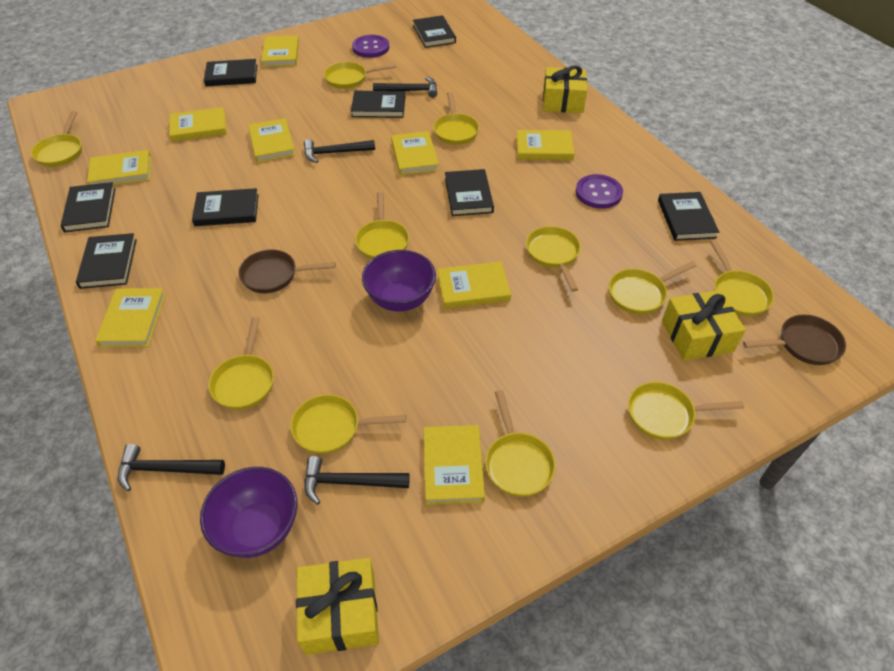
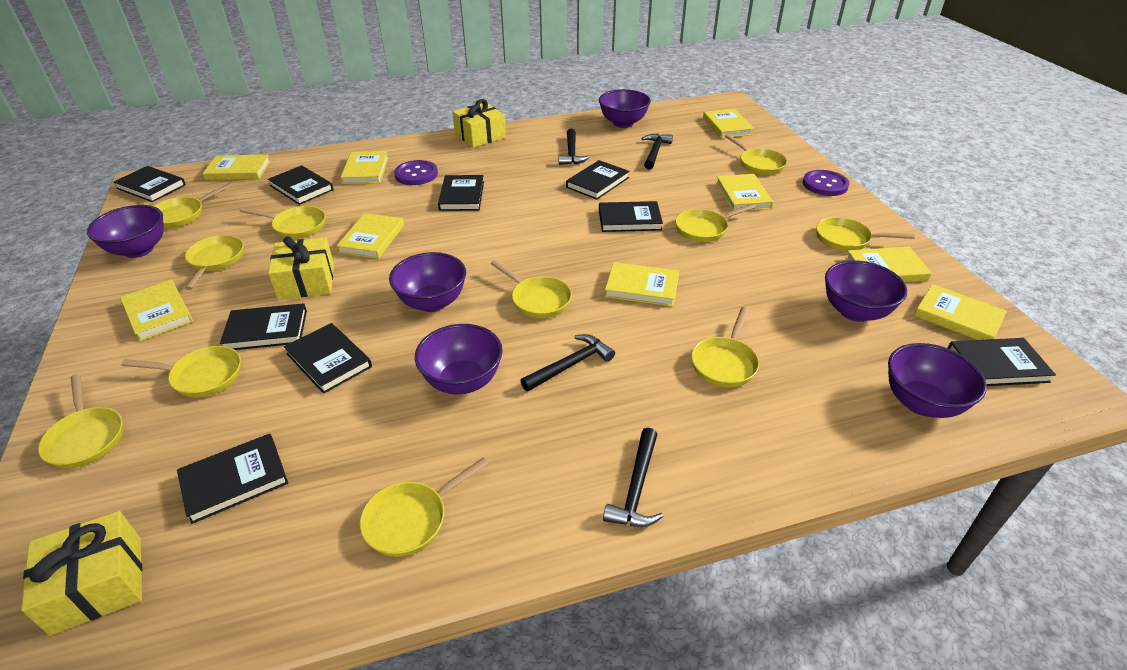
black book: 8 -> 9
brown pan: 2 -> 0
purple bowl: 2 -> 6

